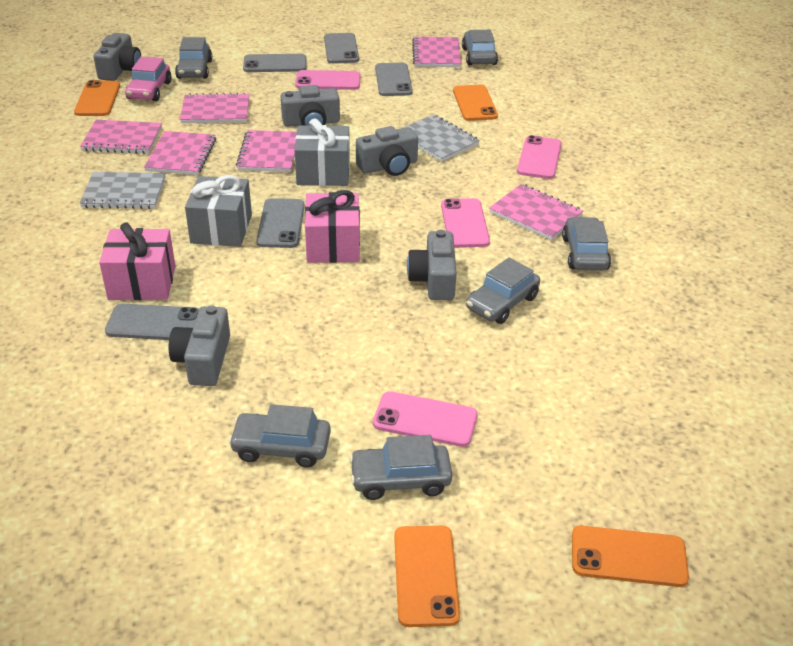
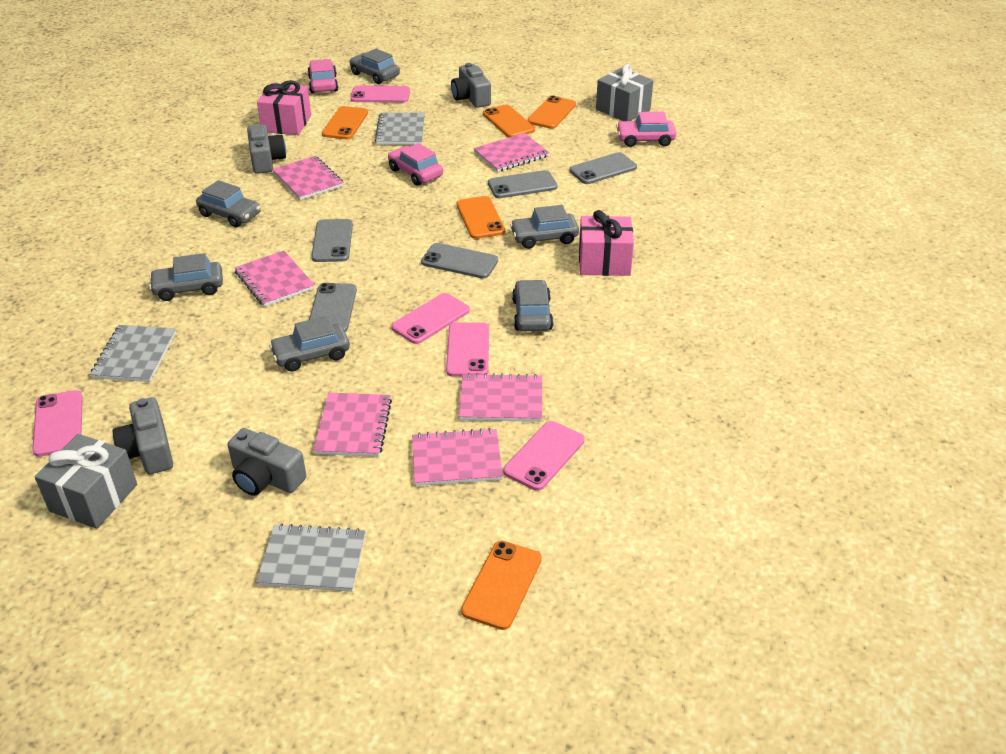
grey camera: 5 -> 4
grey notebook: 2 -> 3
orange phone: 4 -> 5
pink car: 1 -> 3
pink phone: 4 -> 5

